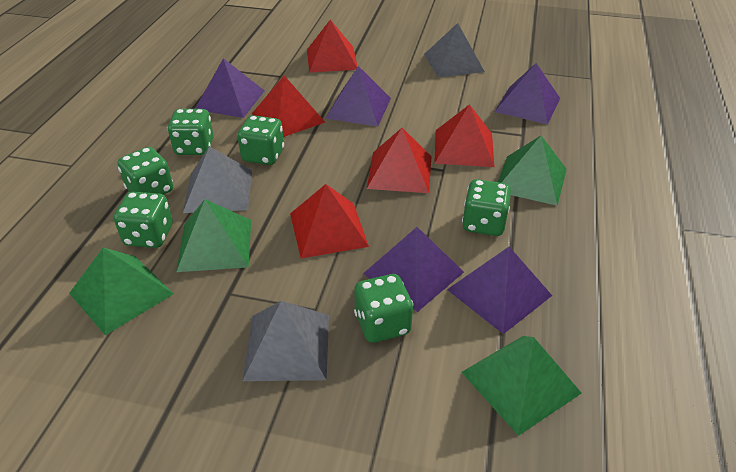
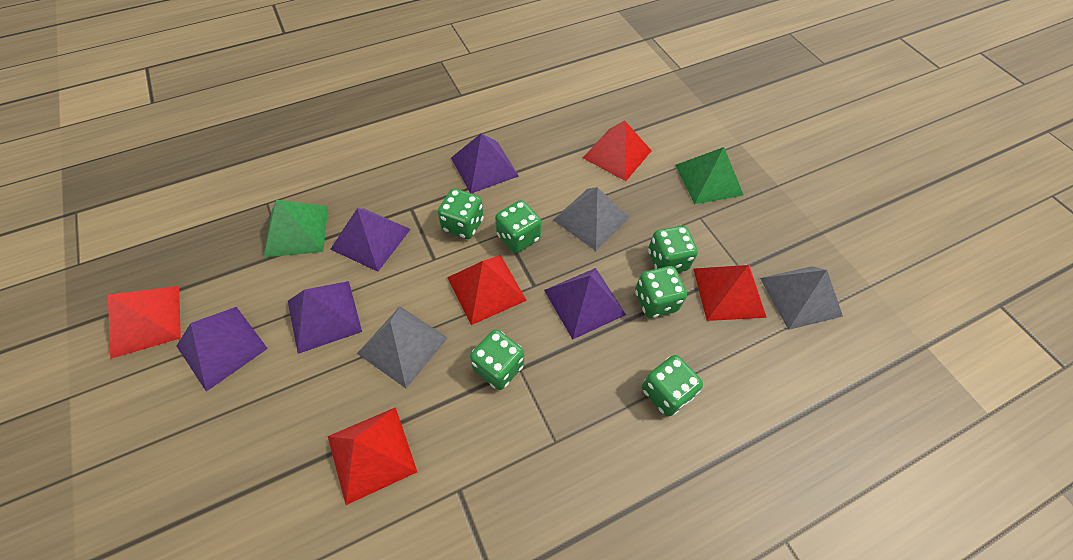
green pyramid: 4 -> 2

